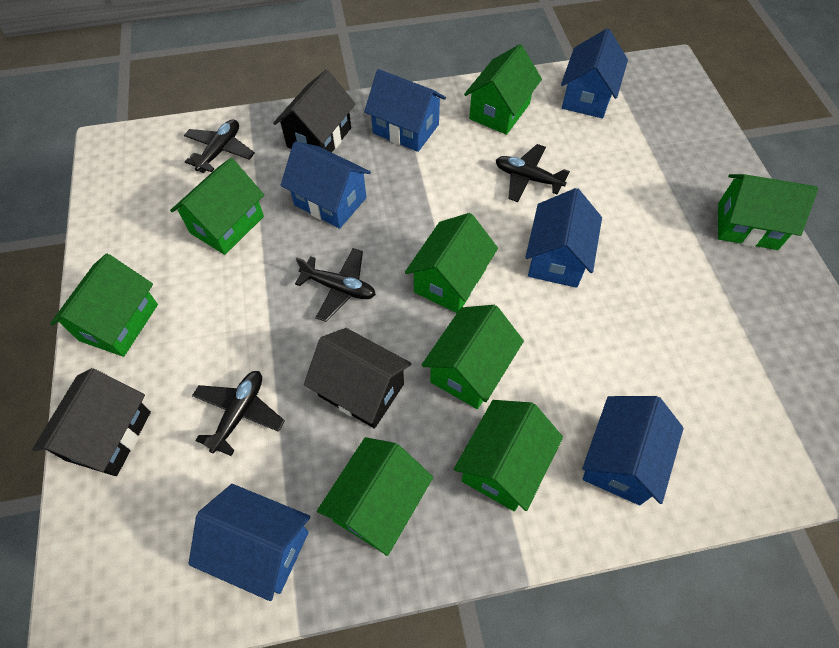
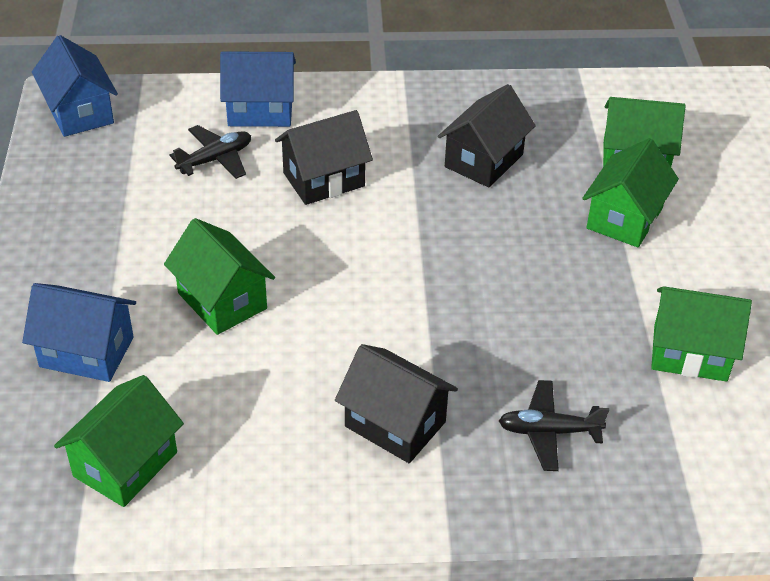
black plane: 4 -> 2
blue house: 6 -> 3
green house: 8 -> 5

